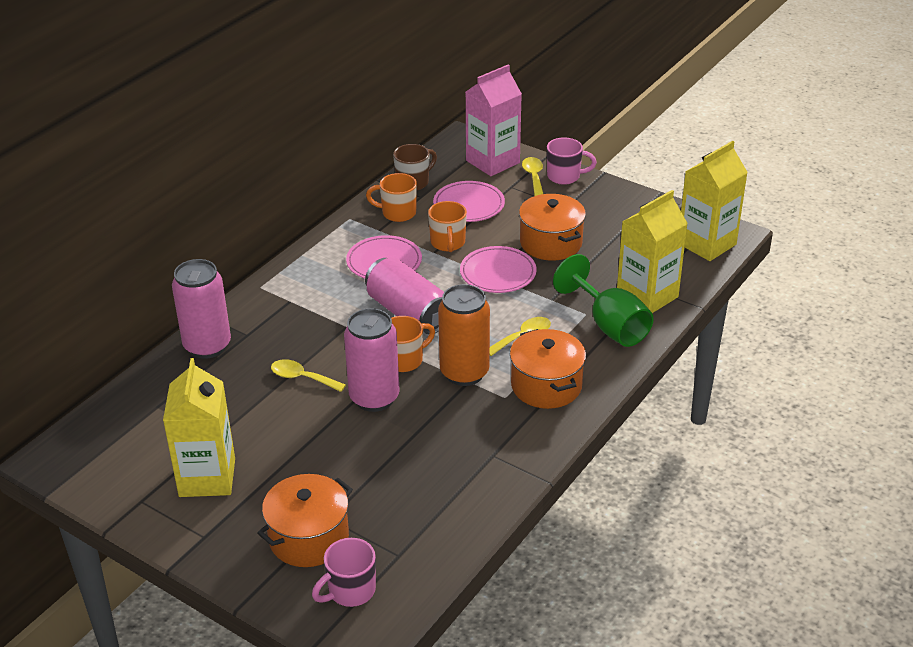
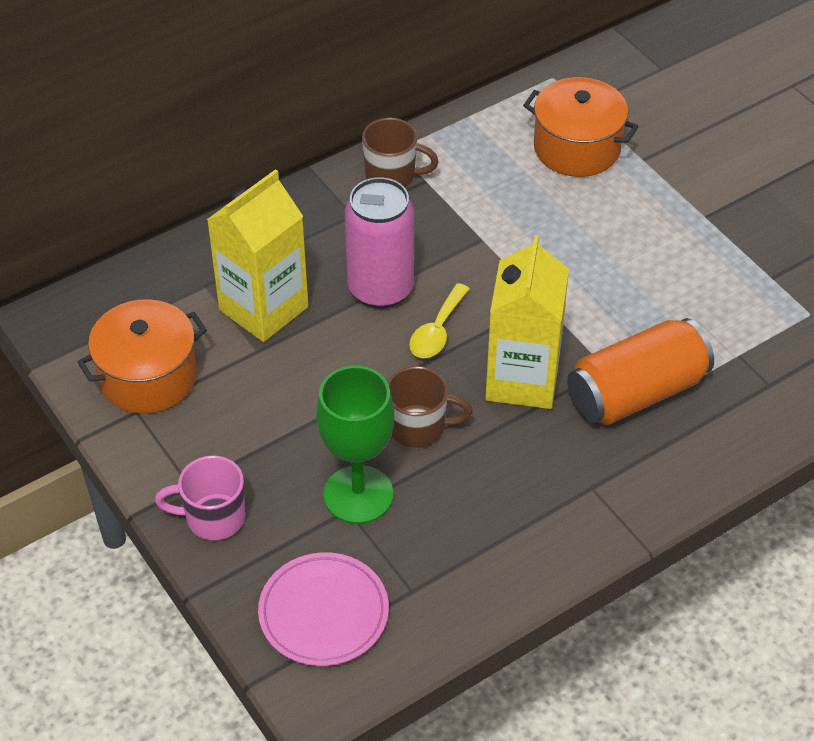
brown mug: 1 -> 2
orange mug: 3 -> 0
orange pot: 3 -> 2
pink can: 3 -> 1
pink carton: 1 -> 0
pink mug: 2 -> 1
pink plate: 3 -> 1
yellow carton: 3 -> 2
yellow spoon: 3 -> 1

